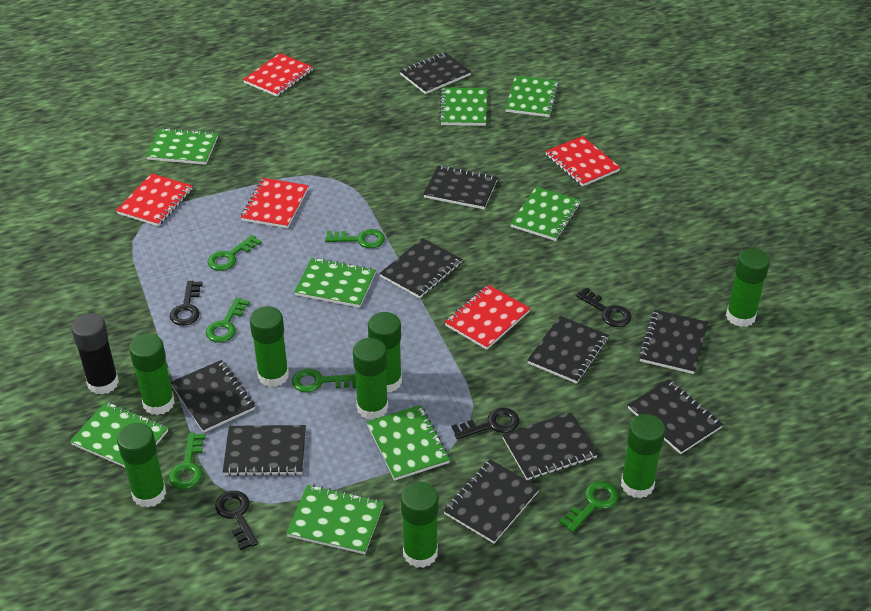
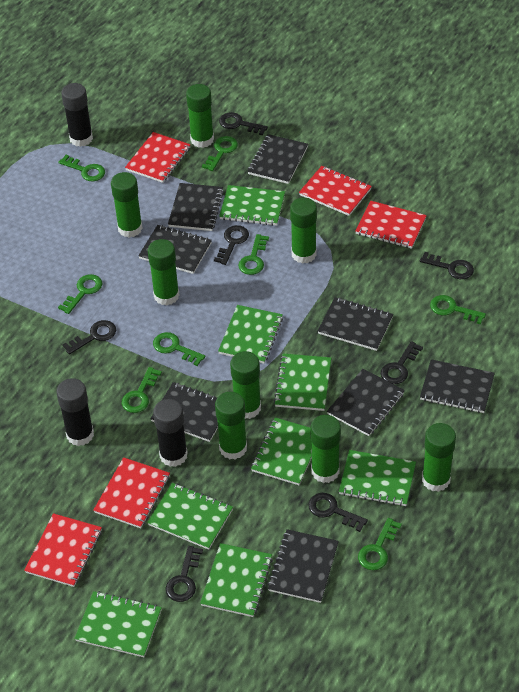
black glue stick: 1 -> 3
black key: 4 -> 7
black notebook: 10 -> 8
green key: 6 -> 8

